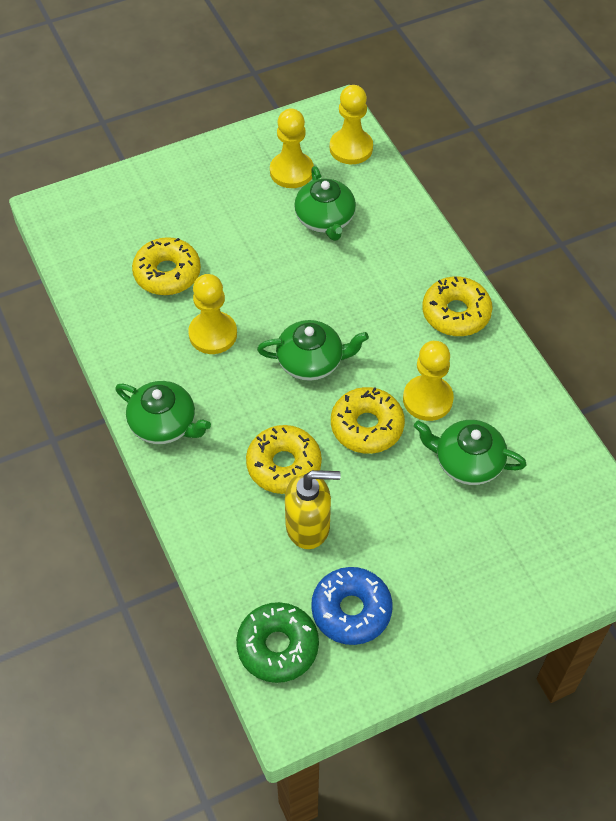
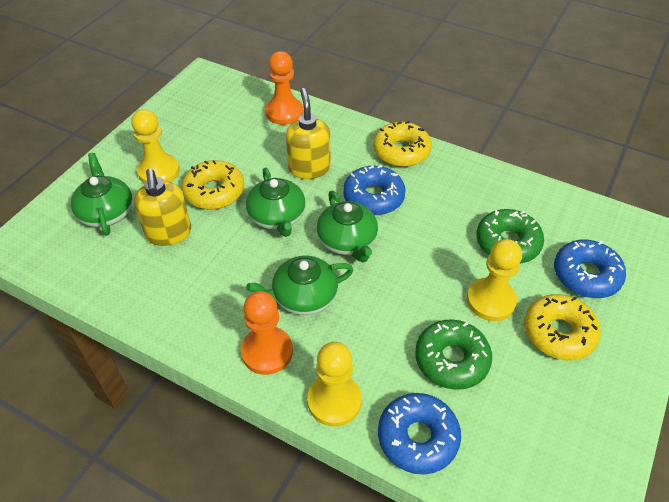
blue donut: 1 -> 3
green donut: 1 -> 2
orange pawn: 0 -> 2
yellow donut: 4 -> 3
yellow pawn: 4 -> 3
yellow soap dispenser: 1 -> 2

